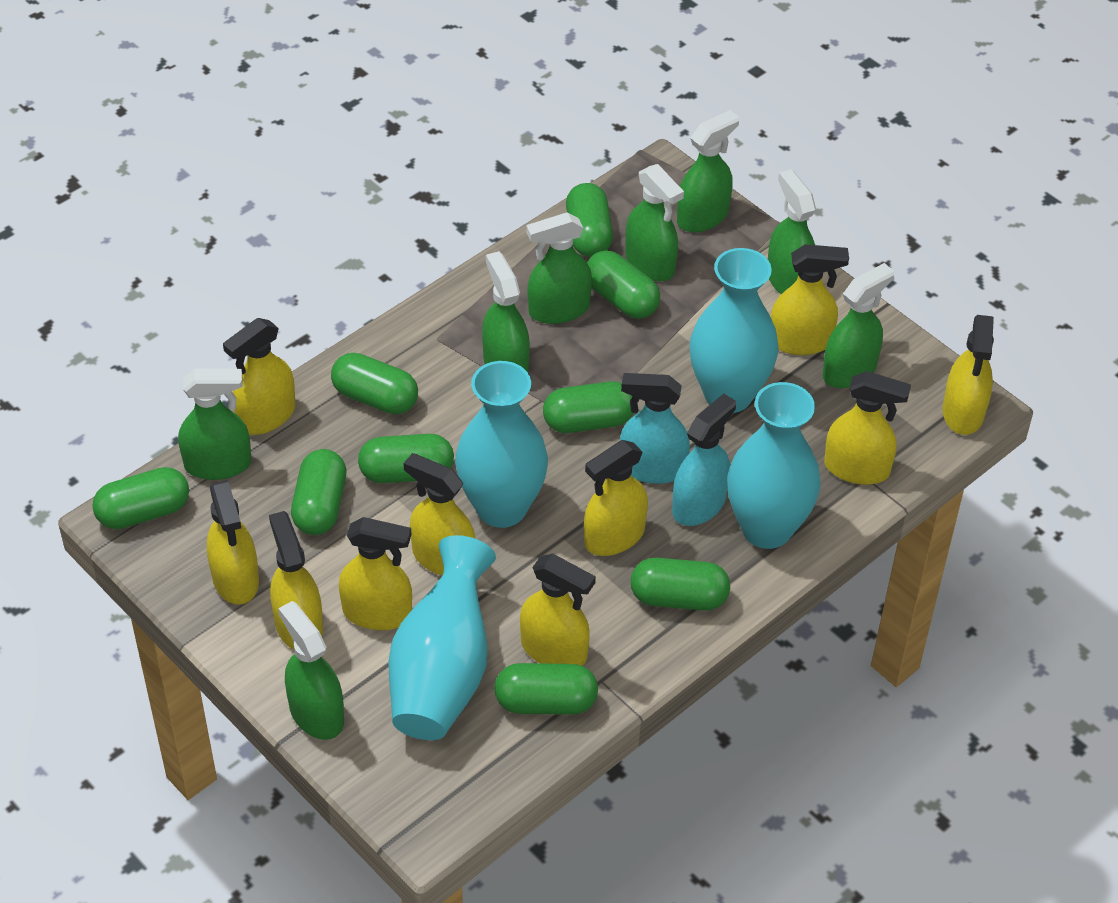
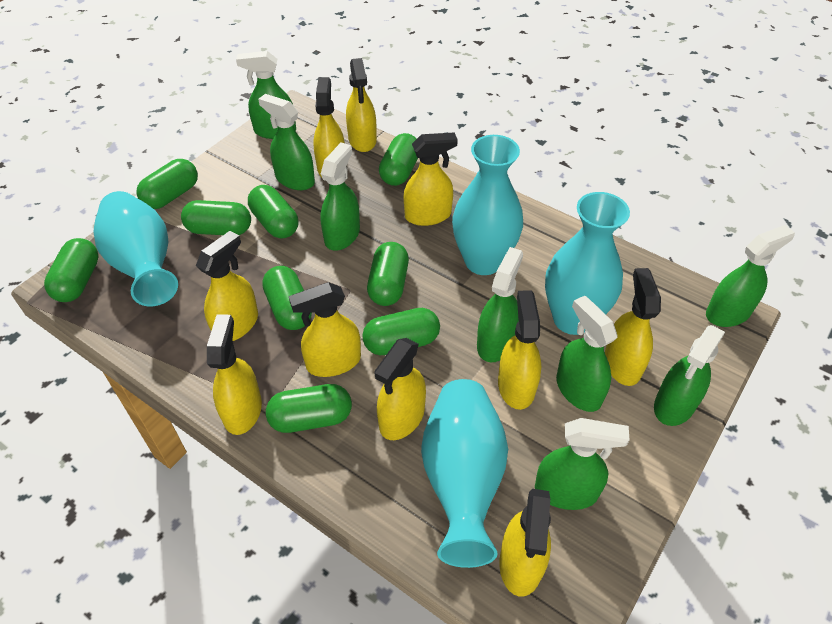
turquoise spray bottle: 2 -> 0

